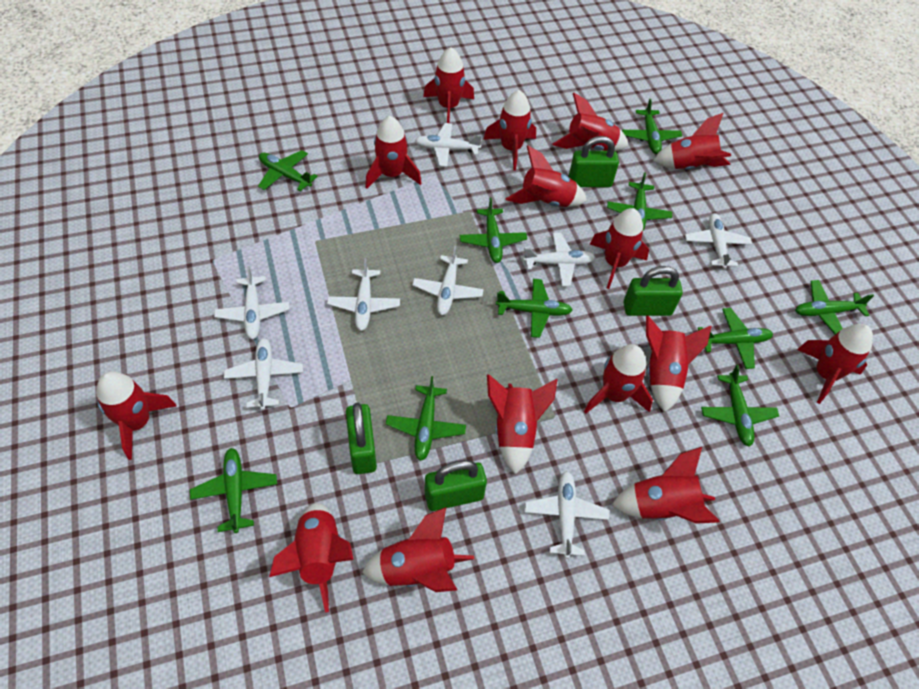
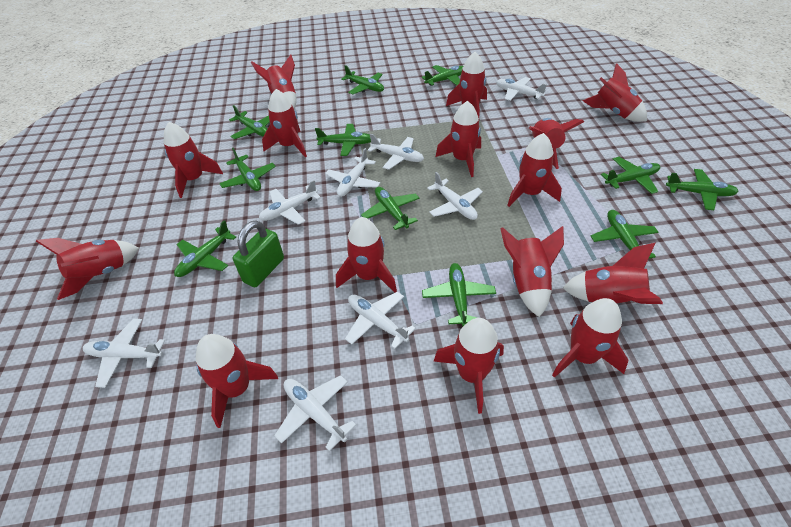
green padlock: 4 -> 1
green plane: 10 -> 11

